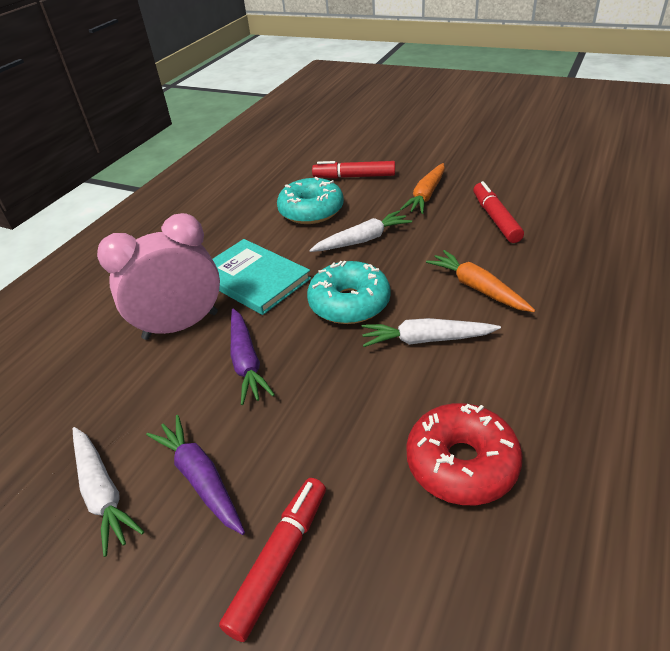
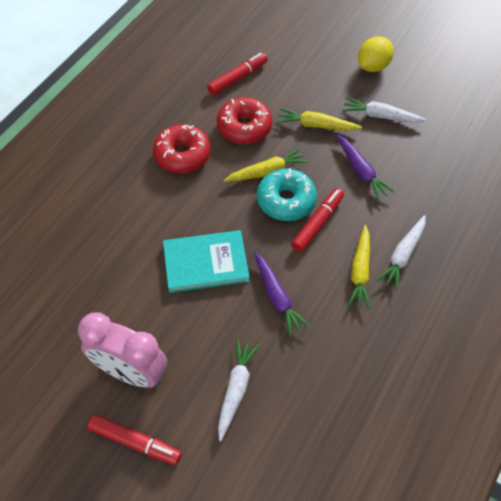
orange carrot: 2 -> 0
red donut: 1 -> 2
turquoise donut: 2 -> 1
yellow carrot: 0 -> 3
yellow lemon: 0 -> 1

